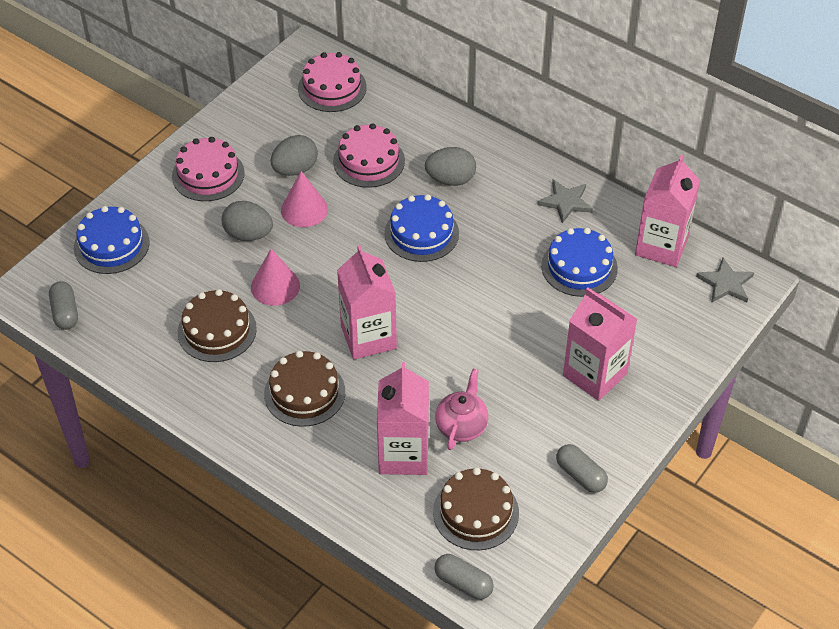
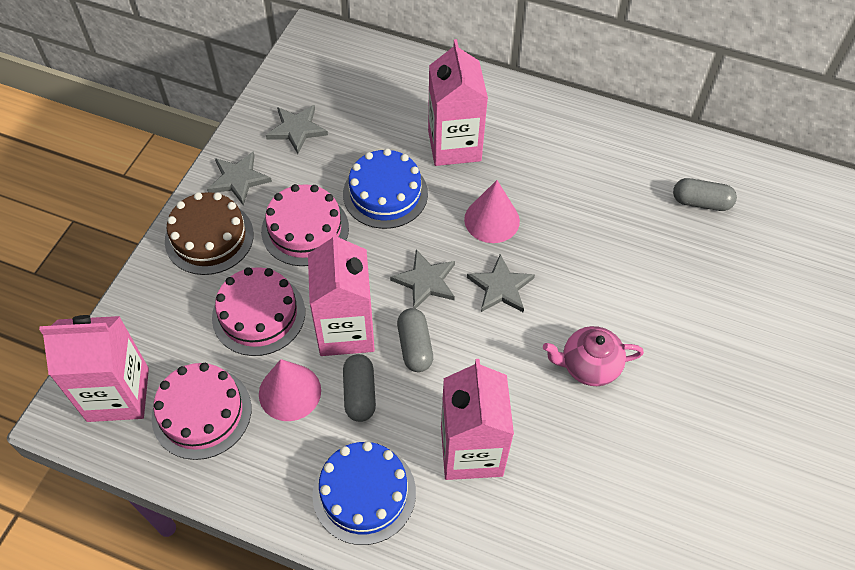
blue cake: 3 -> 2
brown cake: 3 -> 1
grey egg: 3 -> 0
grey star: 2 -> 4

